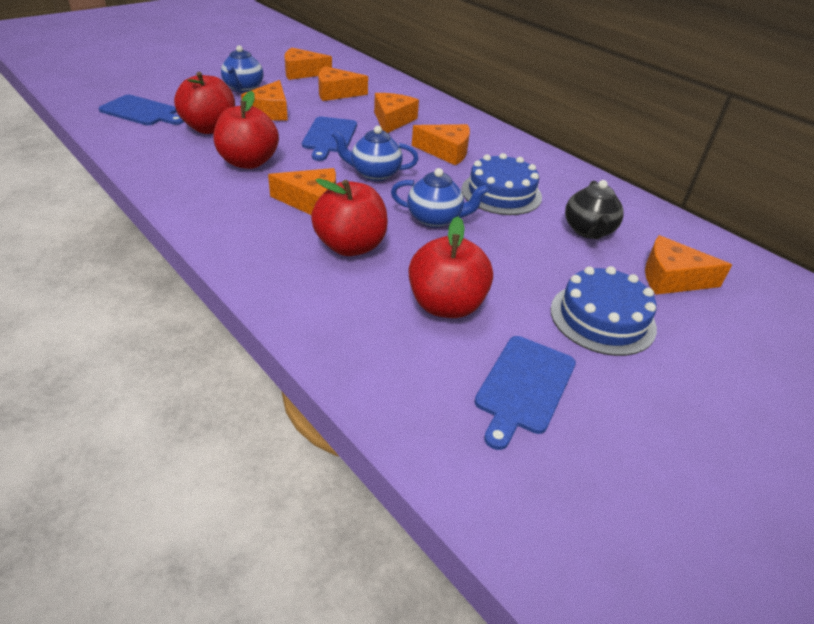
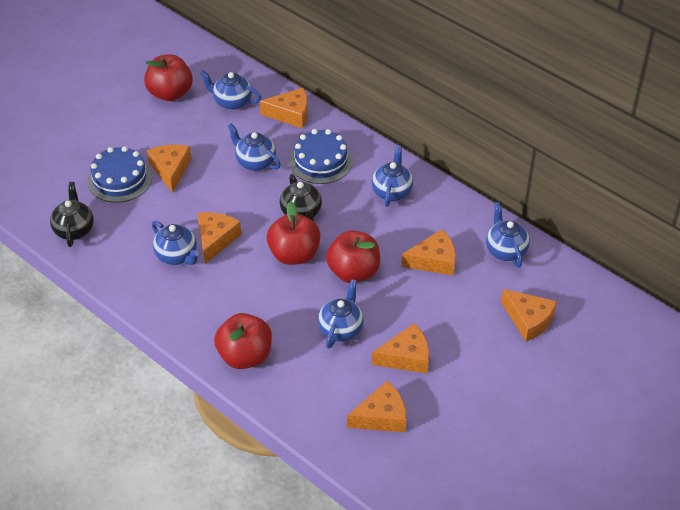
black teapot: 1 -> 2
blue cutting board: 3 -> 0
blue teapot: 3 -> 6

